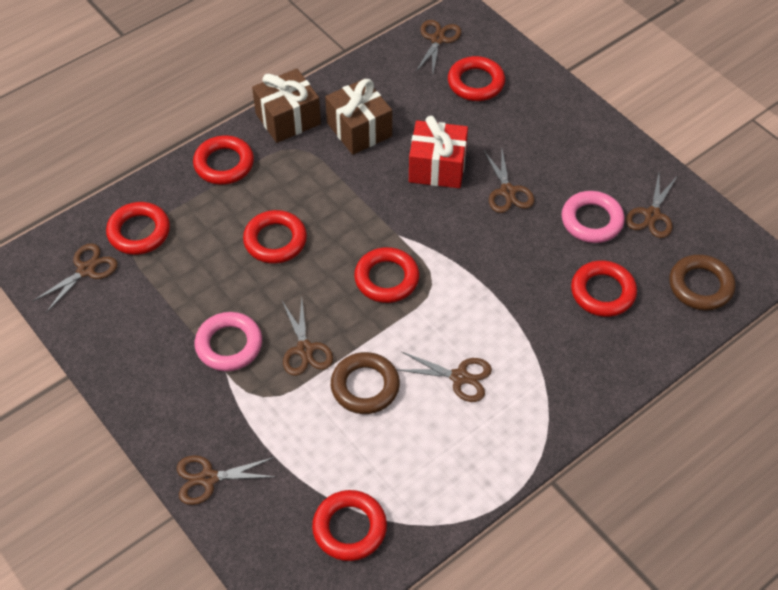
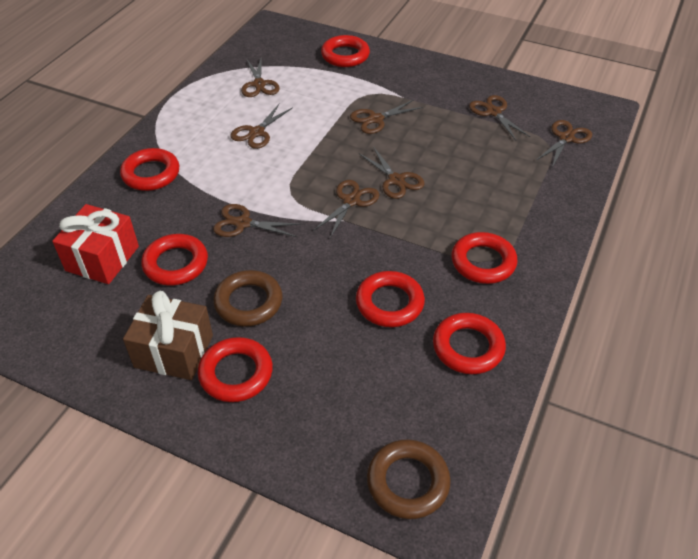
brown gift: 2 -> 1
brown scissors: 7 -> 8
pink ring: 2 -> 0

